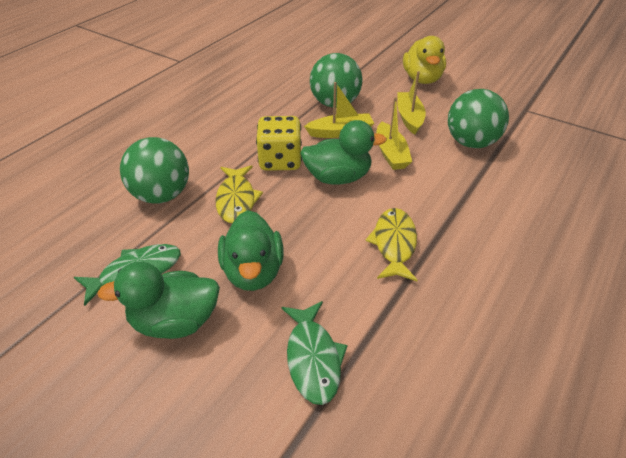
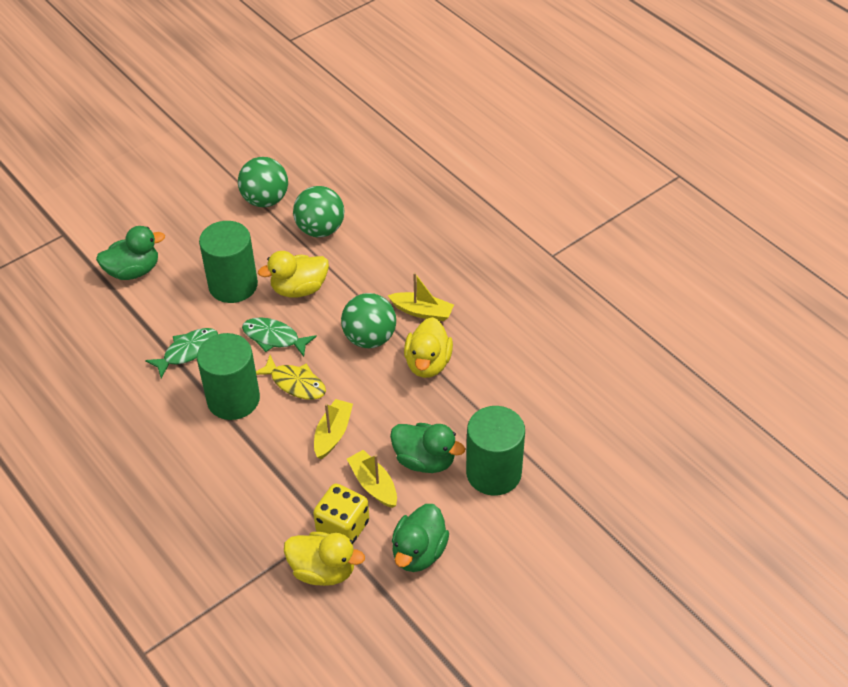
green cylinder: 0 -> 3
yellow duck: 1 -> 3
yellow fish: 2 -> 1

